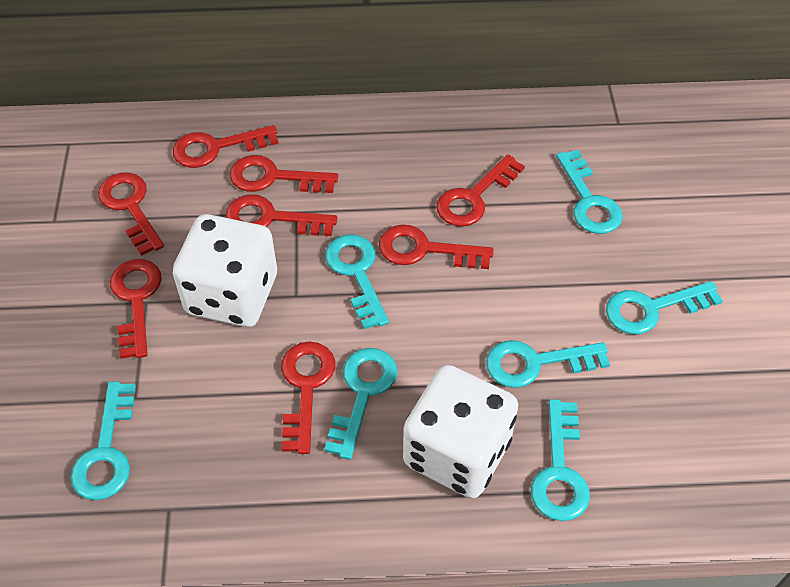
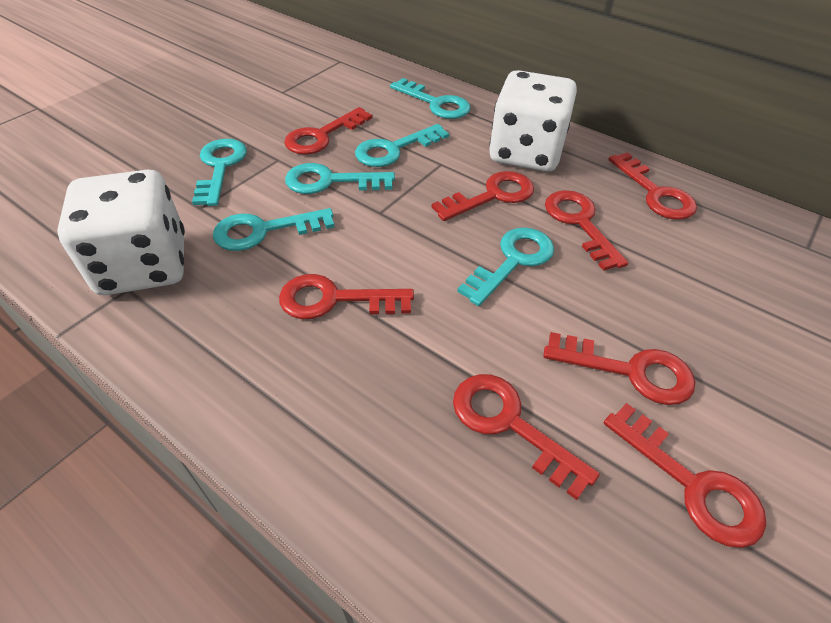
turquoise key: 7 -> 6

